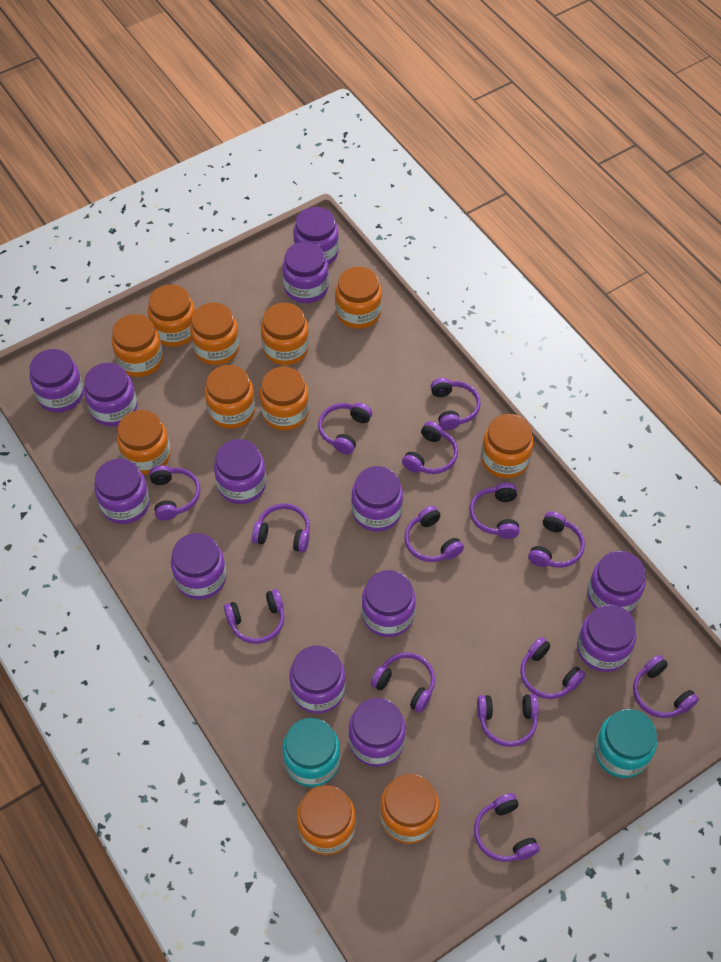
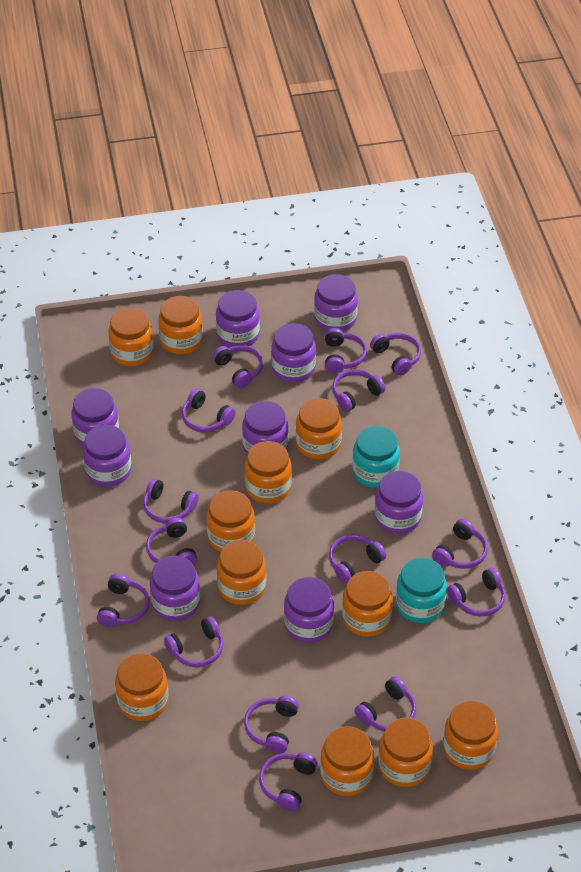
purple headphones: 14 -> 15
purple jar: 13 -> 9

